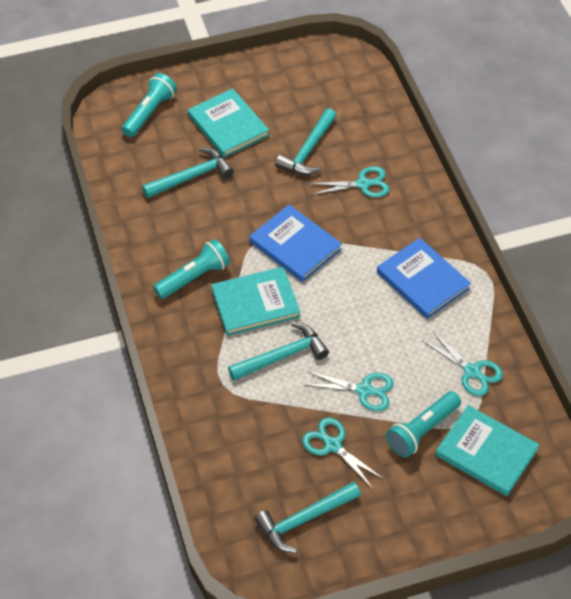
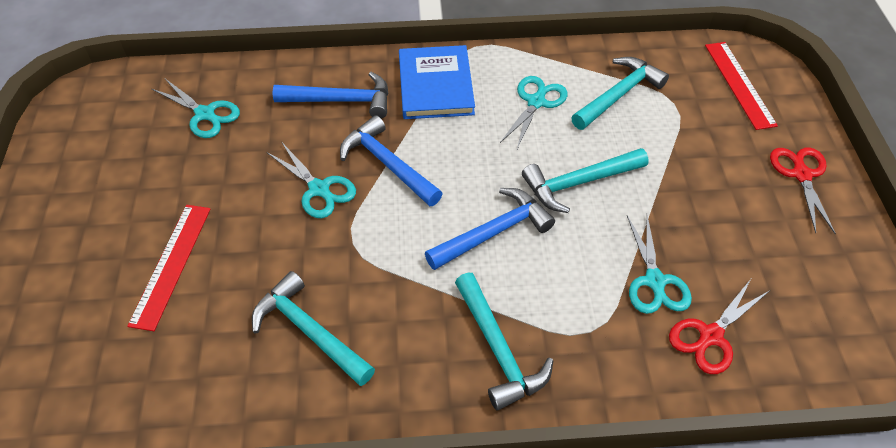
blue book: 2 -> 1
blue hammer: 0 -> 3
red ruler: 0 -> 2
red scissors: 0 -> 2
turquoise book: 3 -> 0
turquoise flashlight: 3 -> 0

